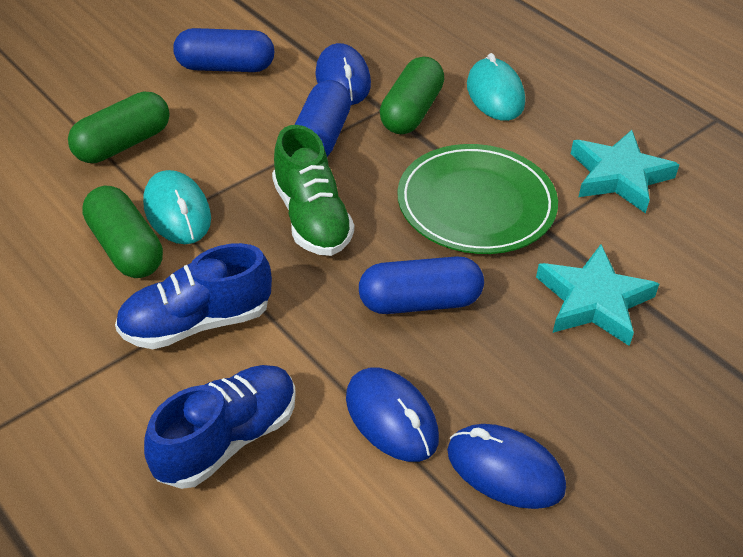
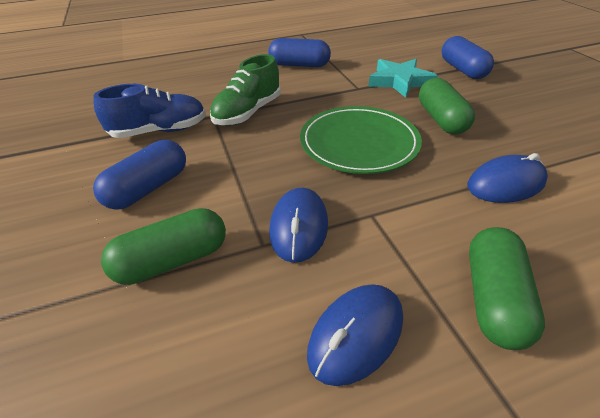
blue shoe: 2 -> 1
turquoise mouse: 2 -> 0
turquoise star: 2 -> 1

